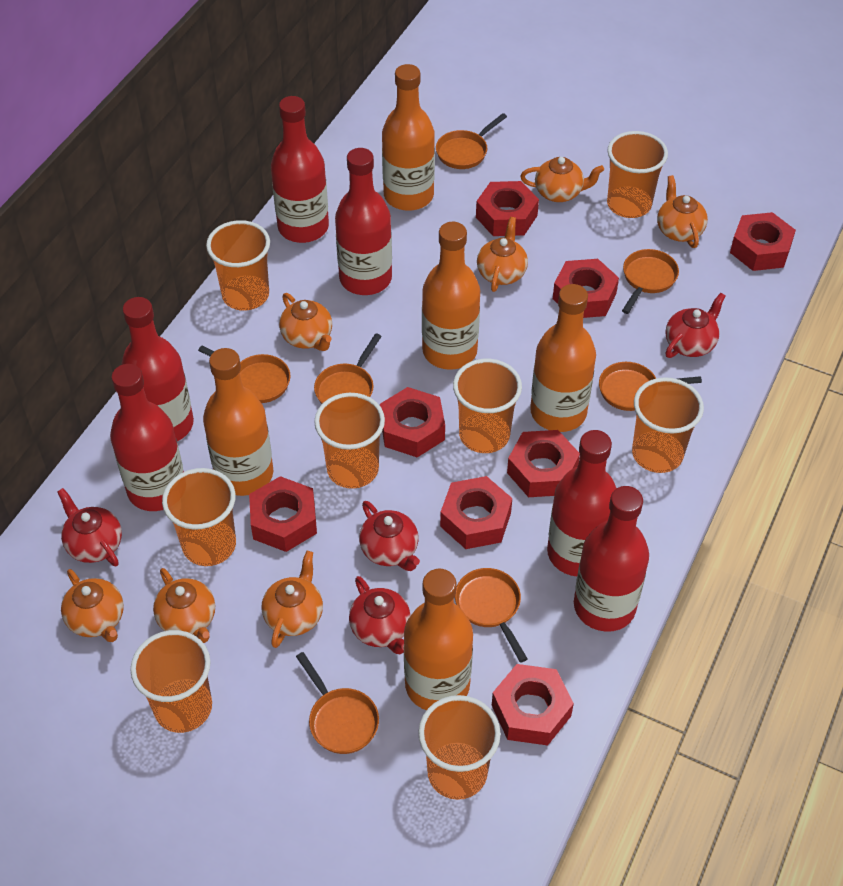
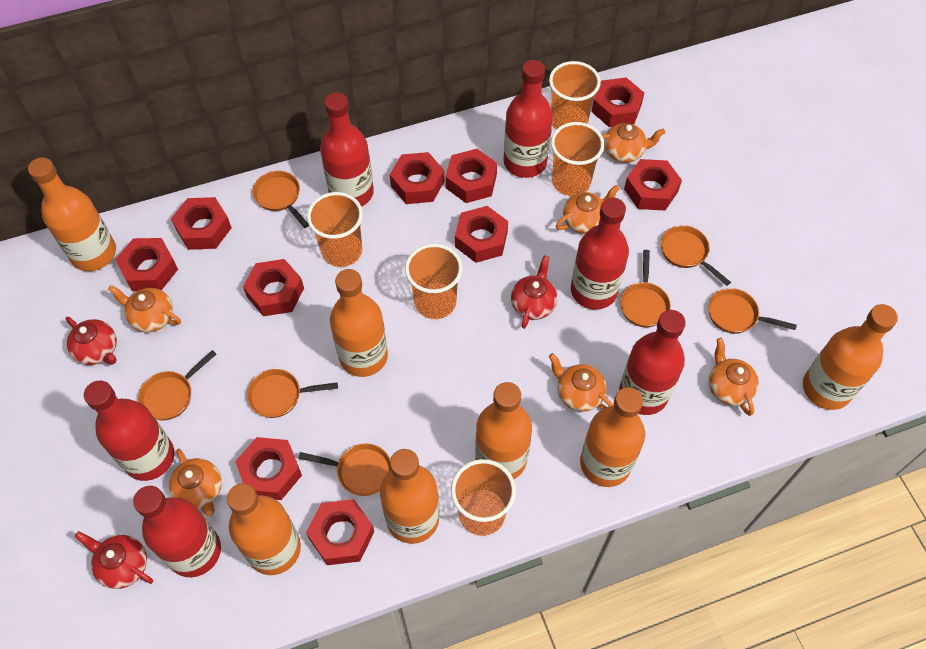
orange bottle: 5 -> 7
orange cup: 8 -> 5
orange teapot: 7 -> 6
red nut: 8 -> 10
red teapot: 4 -> 3

